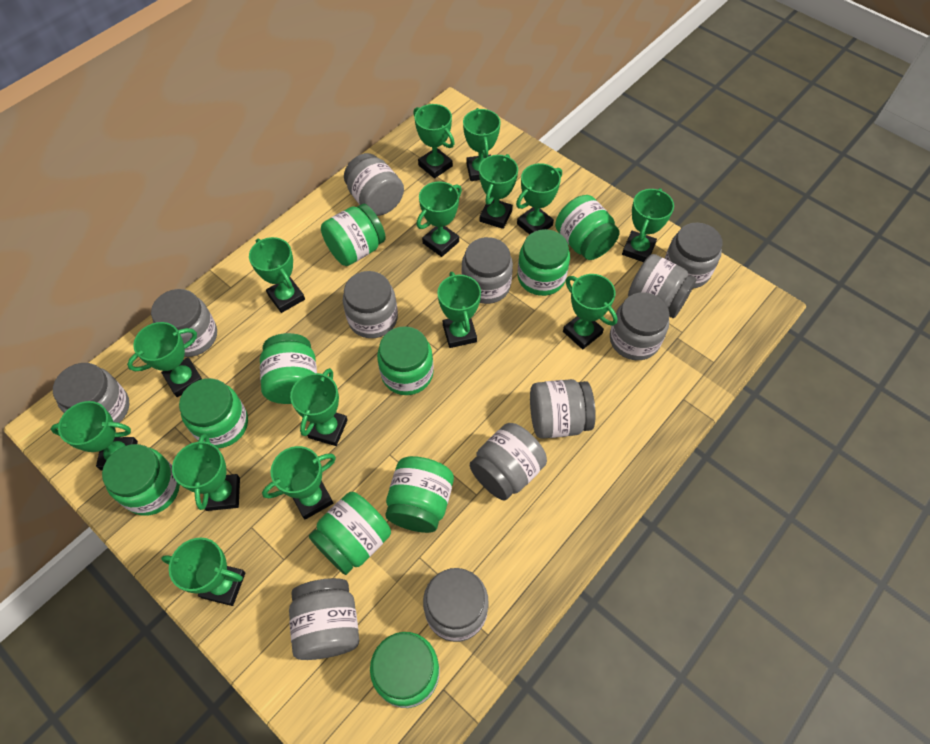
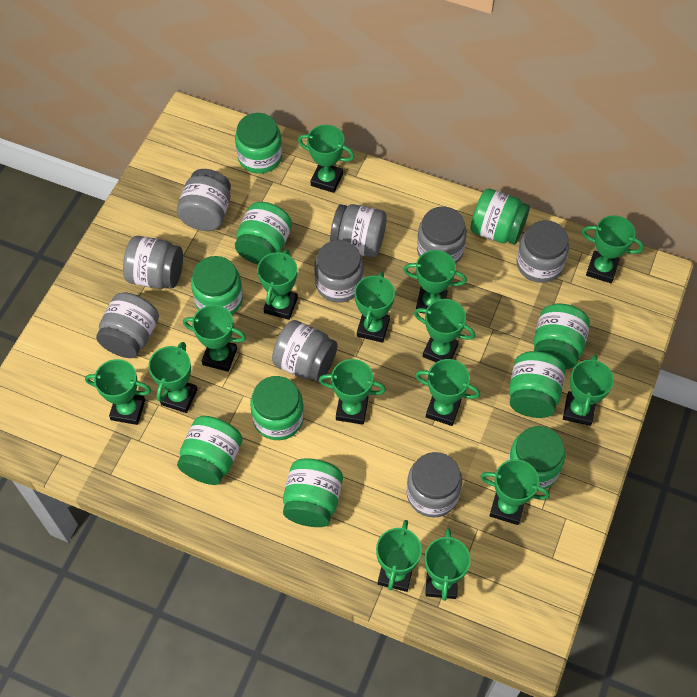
grey jar: 12 -> 9

